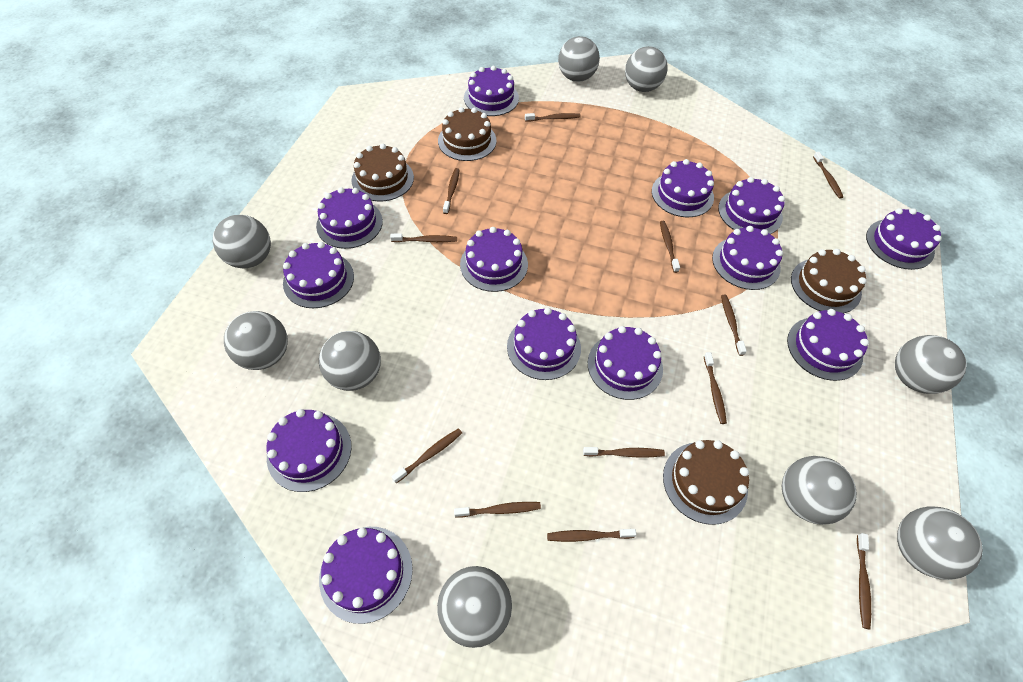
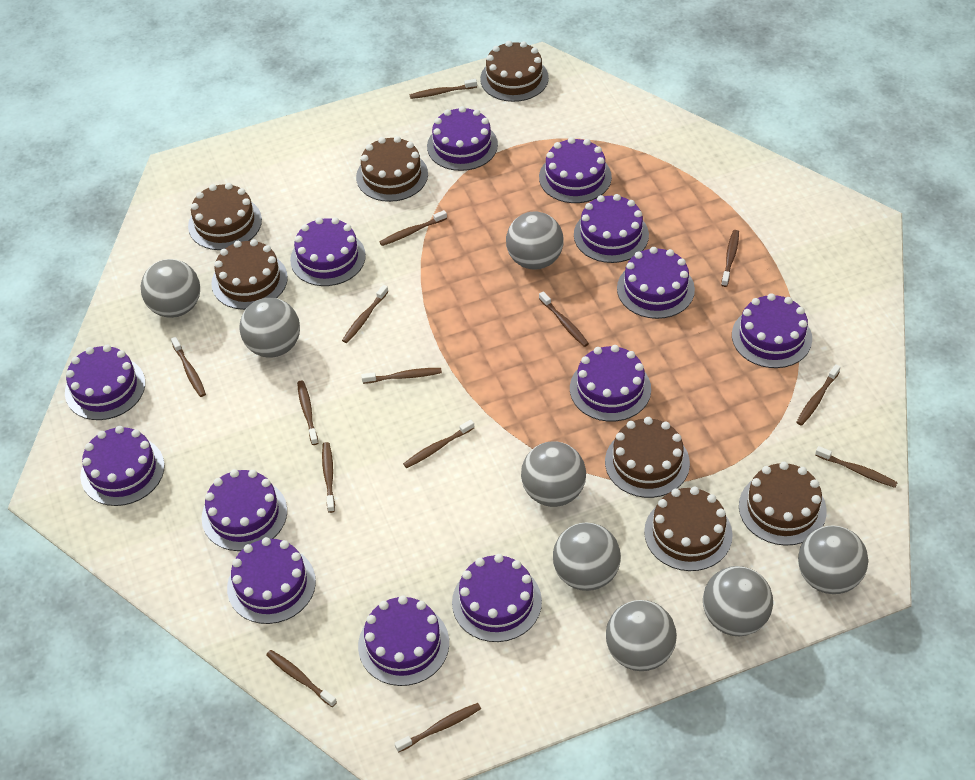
brown cake: 4 -> 7
brown toothbrush: 12 -> 14
grey ball: 9 -> 8

